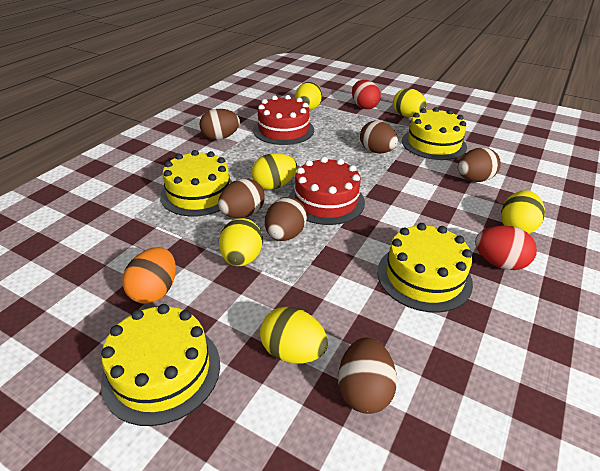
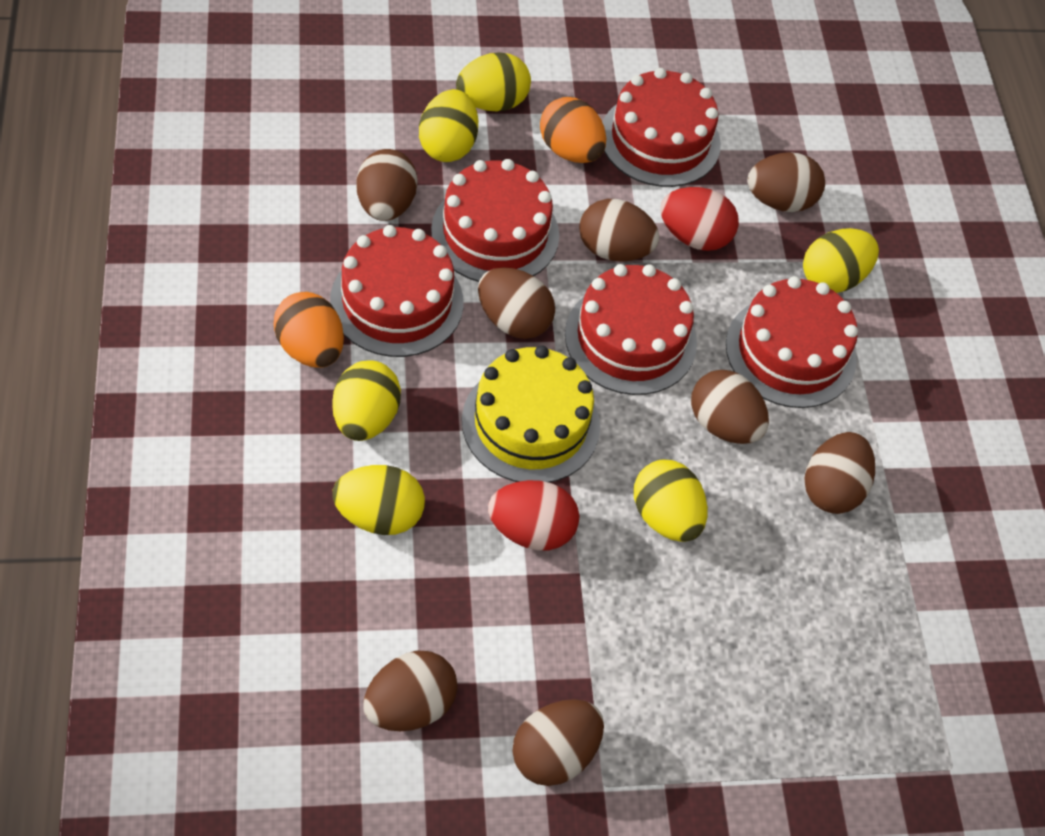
brown egg: 6 -> 8
orange egg: 1 -> 2
red cake: 2 -> 5
yellow cake: 4 -> 1

